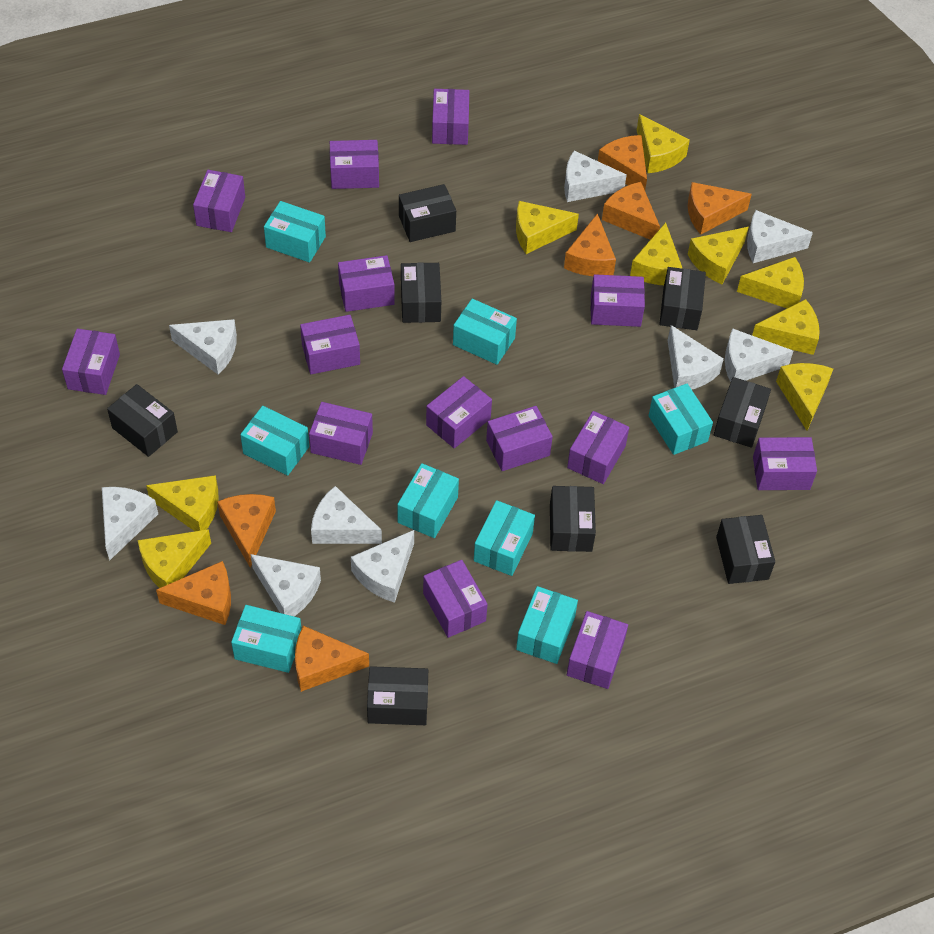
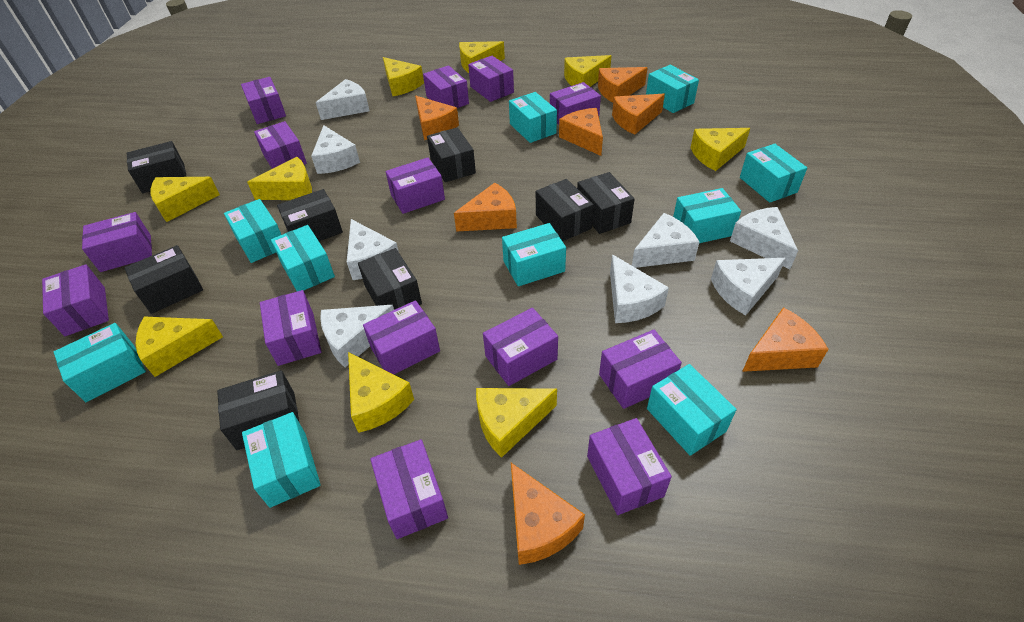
turquoise box: 8 -> 10
white cheese: 9 -> 8

